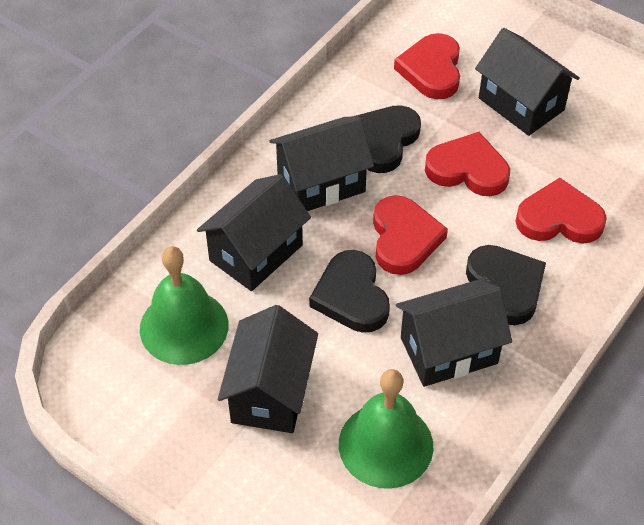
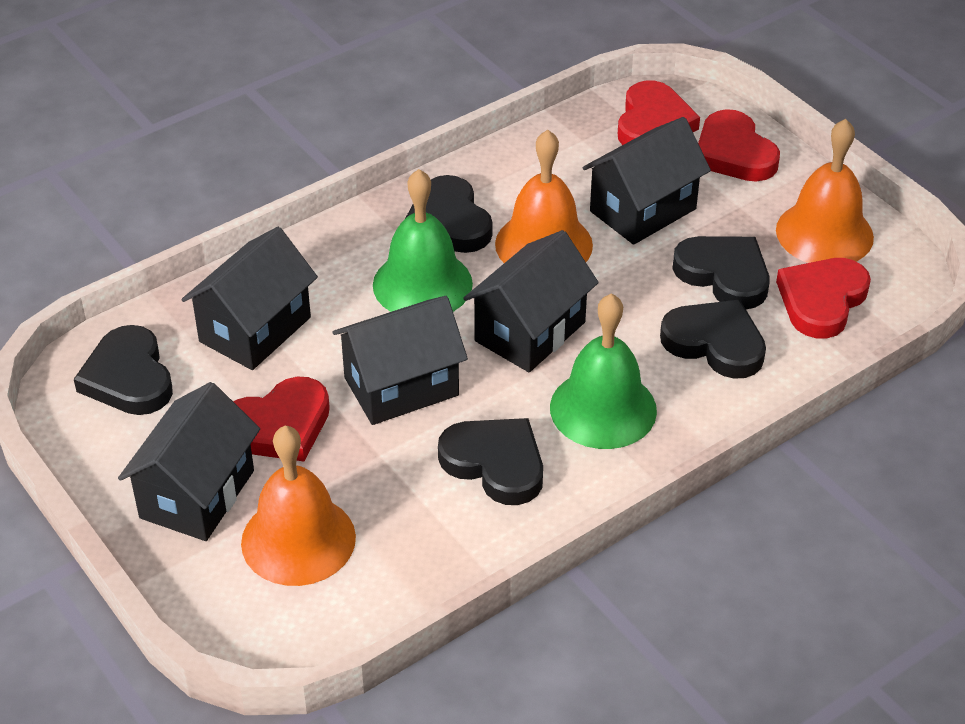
black heart: 3 -> 5
orange bell: 0 -> 3

